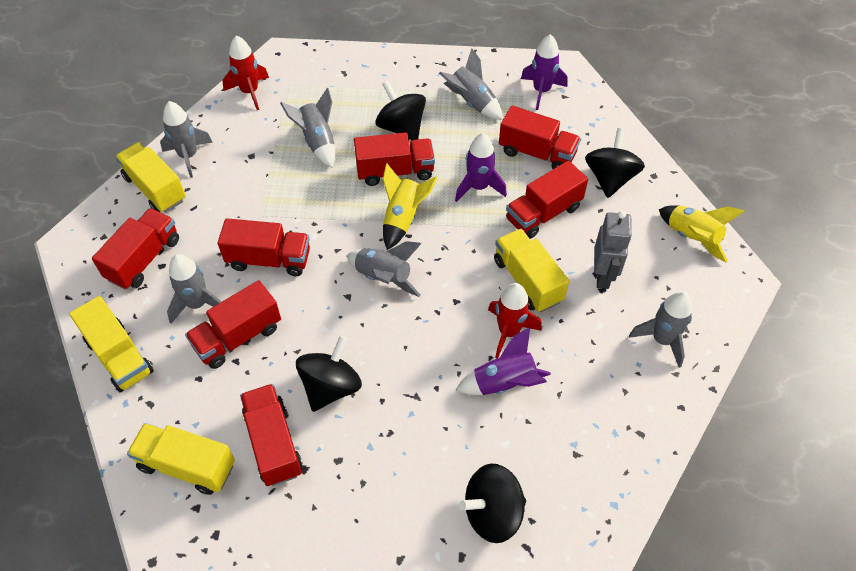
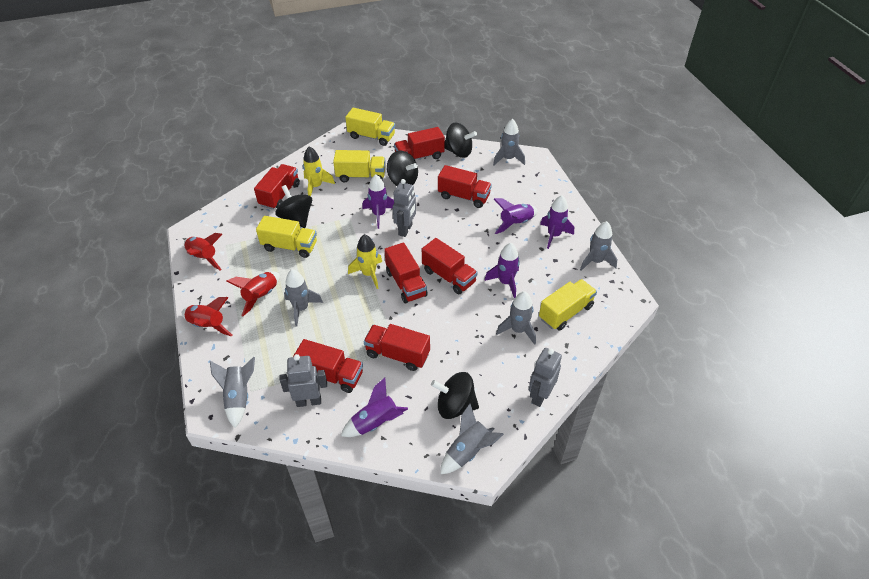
grey robot: 1 -> 3
purple rocket: 3 -> 5
red rocket: 2 -> 3

